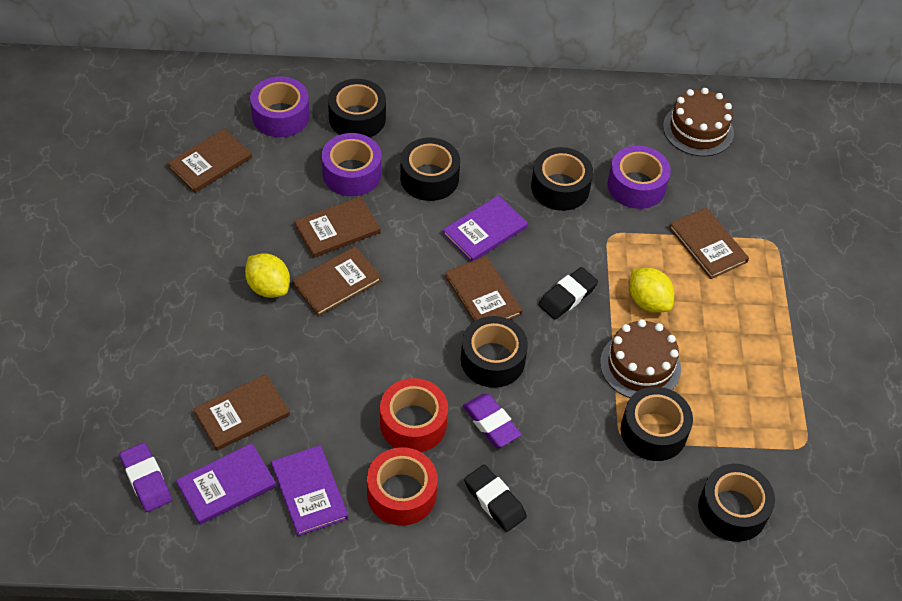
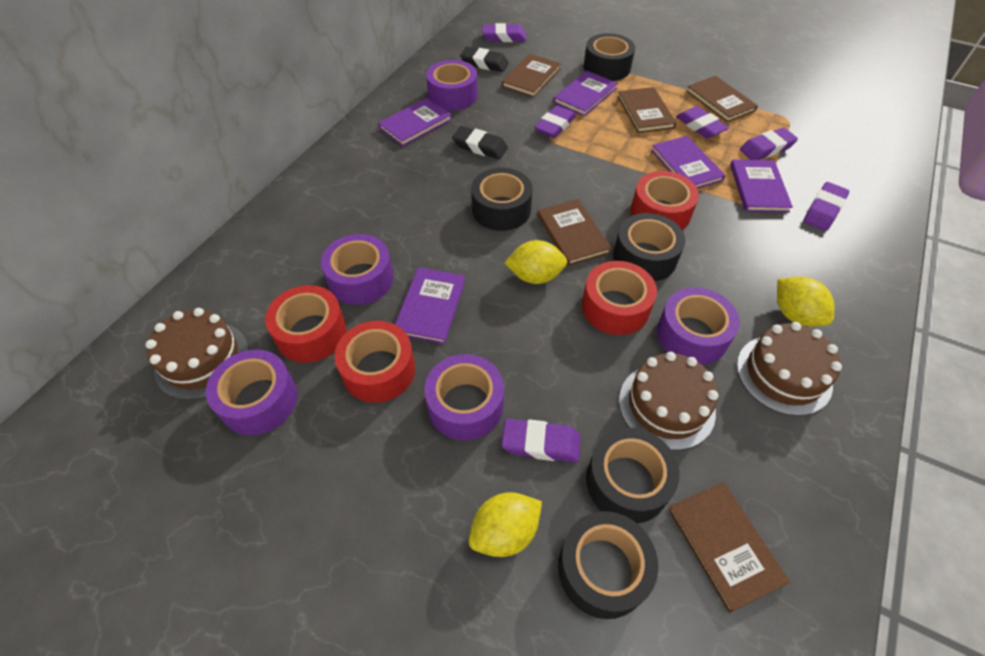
black tape: 6 -> 5
brown book: 6 -> 5
brown cake: 2 -> 3
purple book: 3 -> 5
purple eraser: 2 -> 6
purple tape: 3 -> 5
red tape: 2 -> 4
yellow lemon: 2 -> 3

